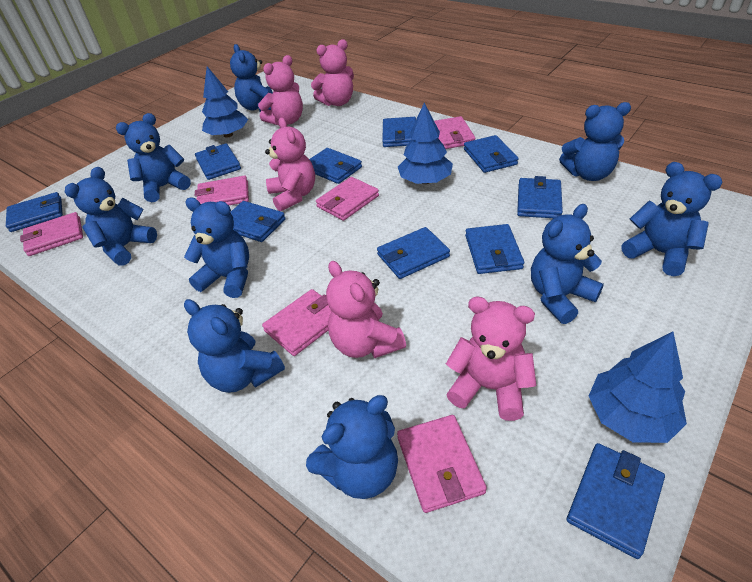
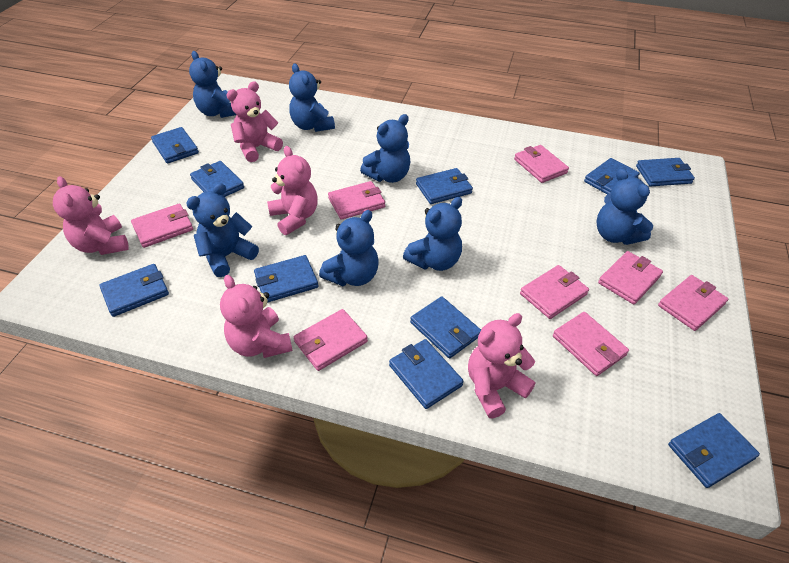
blue teddy bear: 9 -> 7
blue tree: 3 -> 0
pink wallet: 6 -> 8

